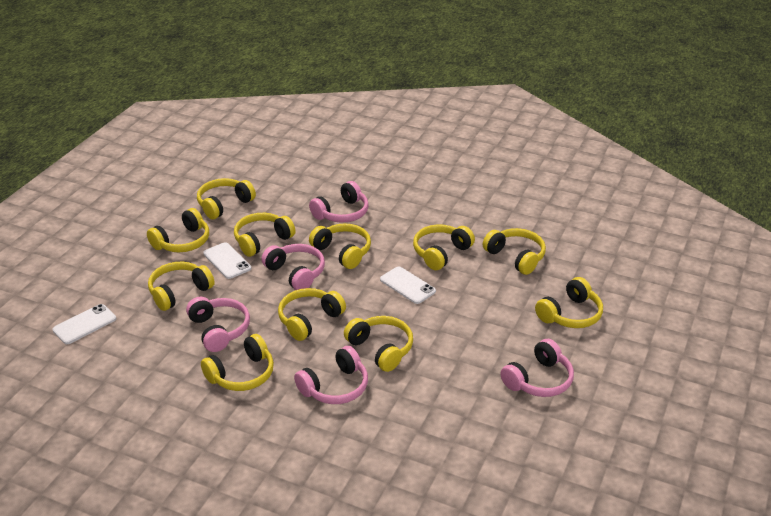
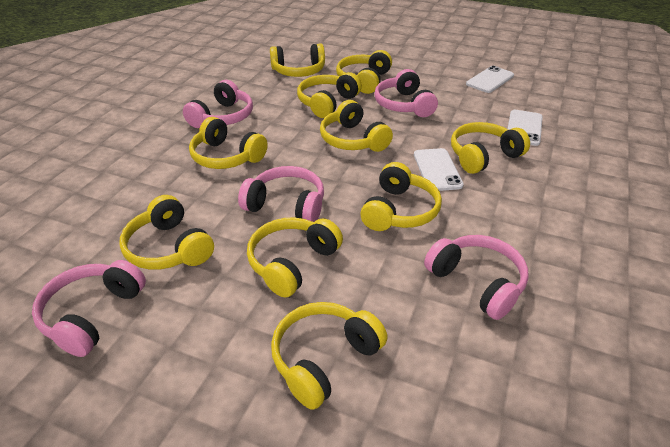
yellow headphones: 11 -> 10

